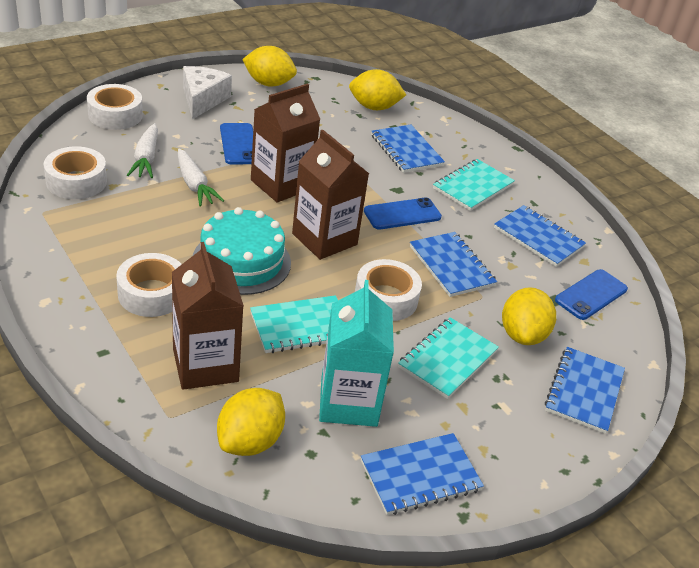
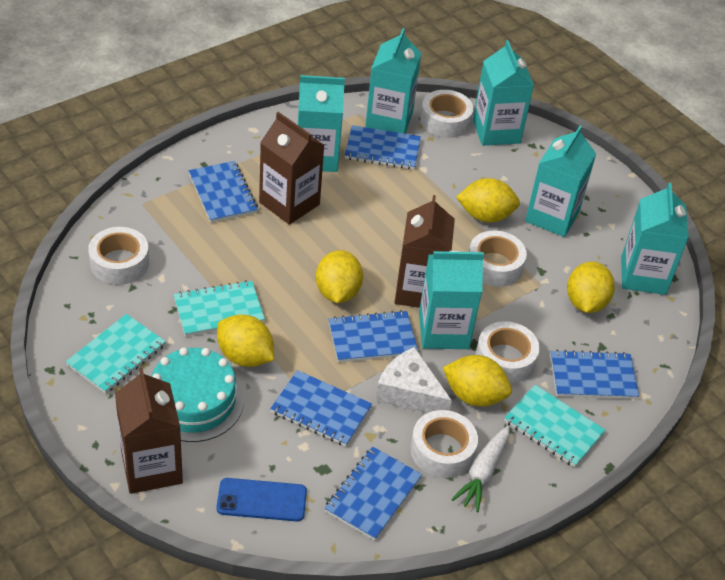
blue notebook: 5 -> 6
blue phone: 3 -> 1
turquoise carton: 1 -> 6
white carrot: 2 -> 1
white tape: 4 -> 5
yellow lemon: 4 -> 5

